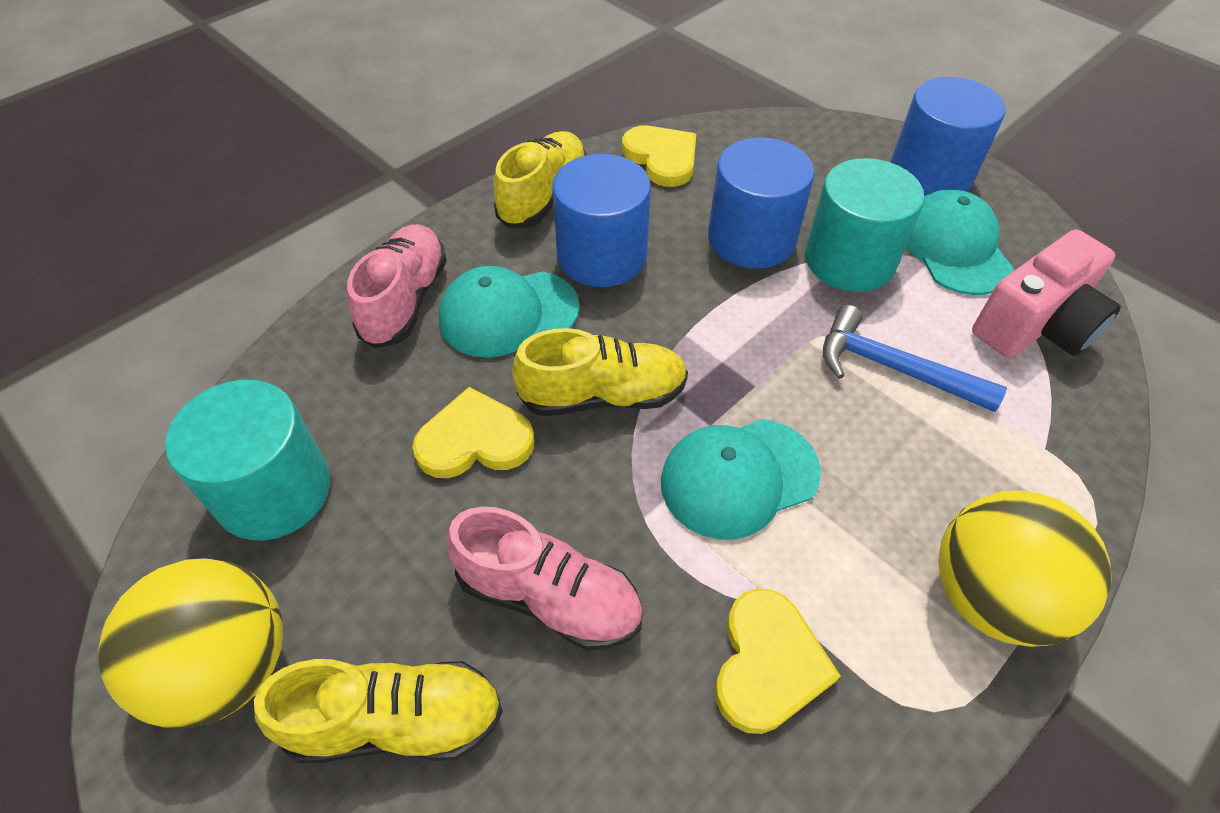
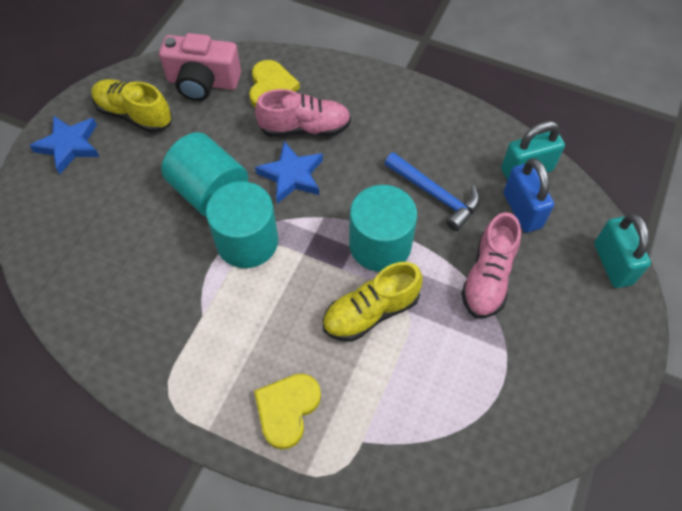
blue cylinder: 3 -> 0
blue padlock: 0 -> 1
blue star: 0 -> 2
turquoise cap: 3 -> 0
turquoise cylinder: 2 -> 3
turquoise padlock: 0 -> 2
yellow ball: 2 -> 0
yellow heart: 3 -> 2
yellow shoe: 3 -> 2

